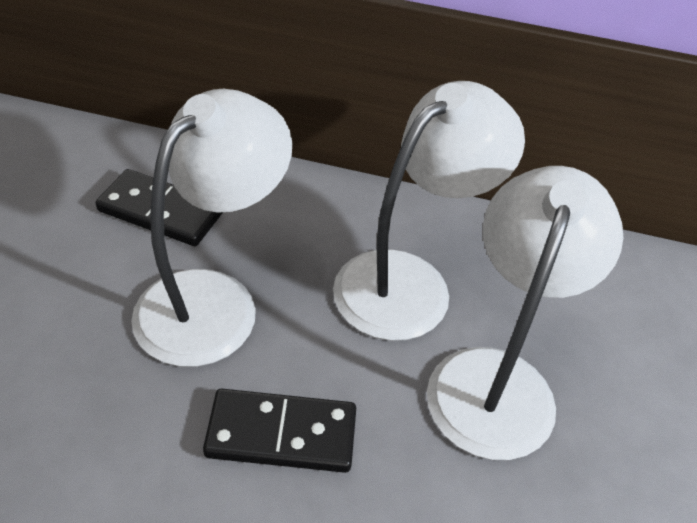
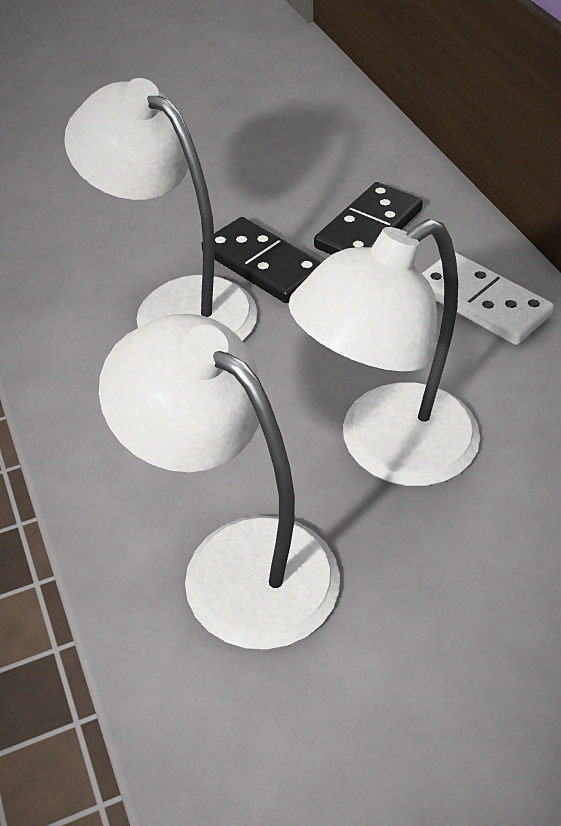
white domino: 0 -> 1

